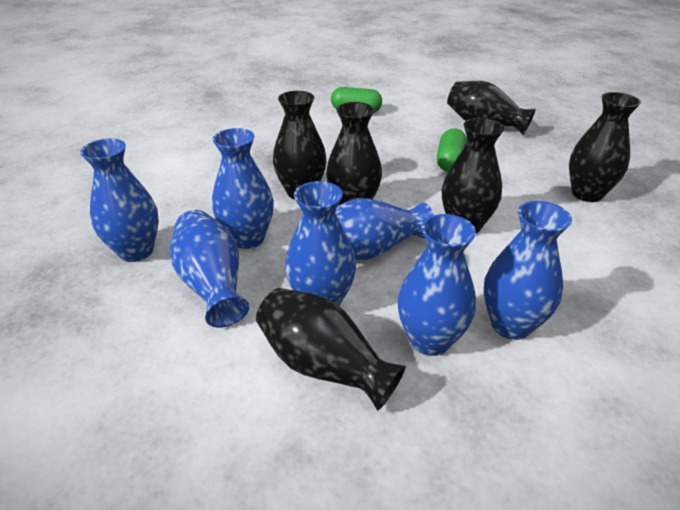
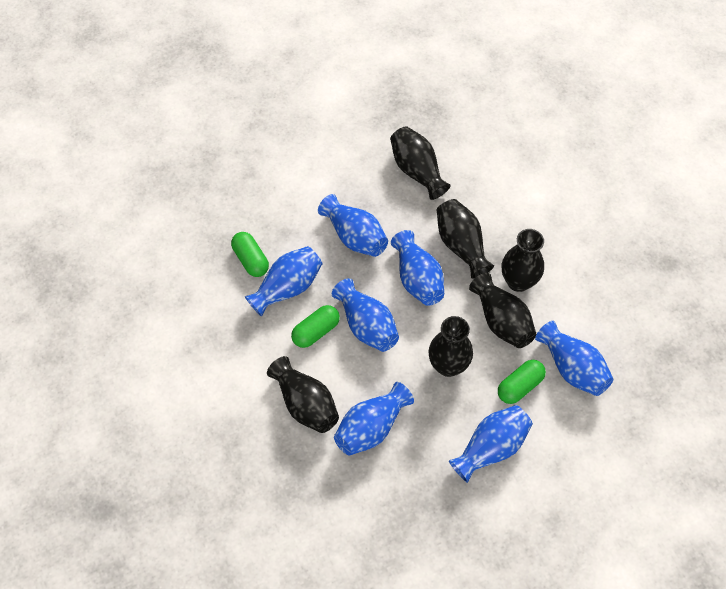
green capsule: 2 -> 3

